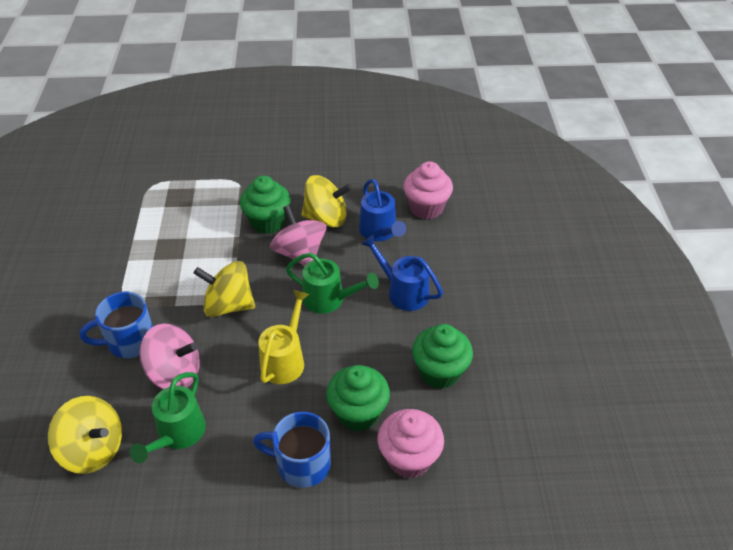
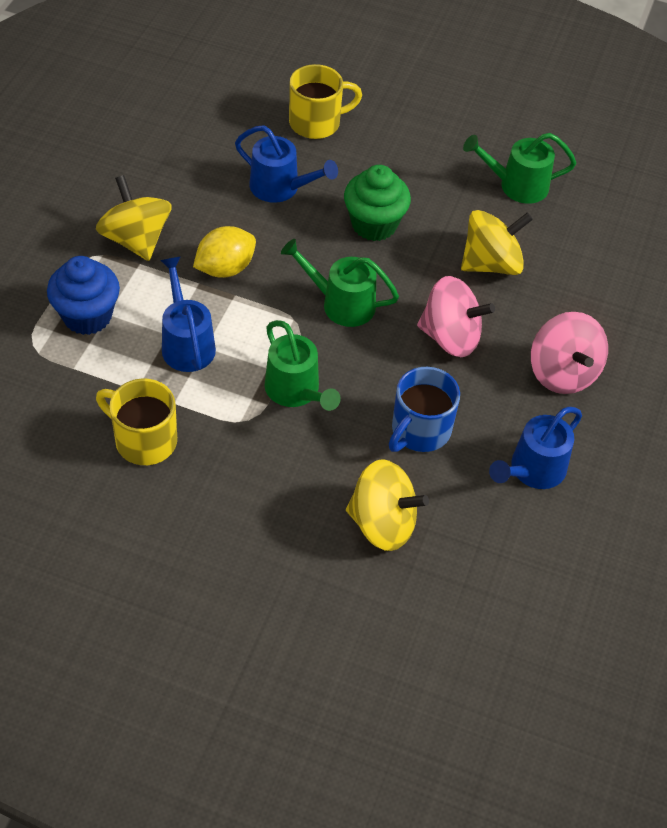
blue cupcake: 0 -> 1
blue mug: 2 -> 1
blue watering can: 2 -> 3
green cupcake: 3 -> 1
green watering can: 2 -> 3
pink cupcake: 2 -> 0
yellow lemon: 0 -> 1
yellow mug: 0 -> 2
yellow watering can: 1 -> 0

